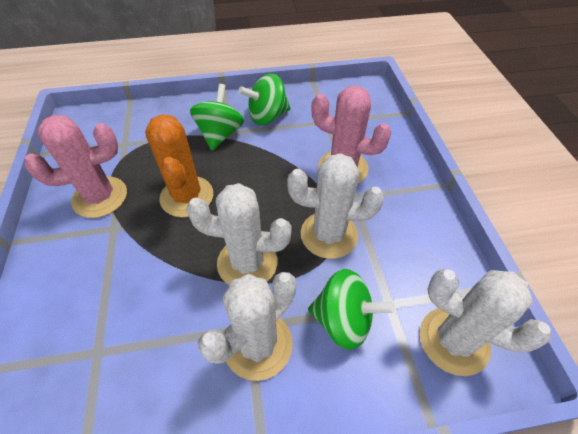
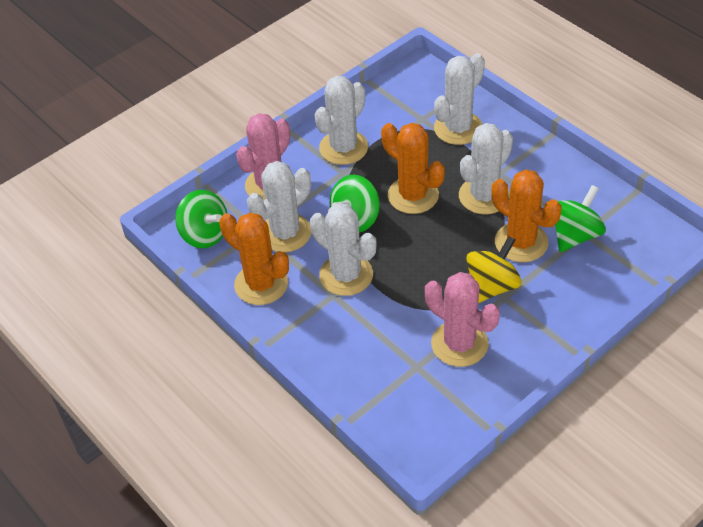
orange cactus: 1 -> 3
white cactus: 4 -> 5
yellow spinning top: 0 -> 1

